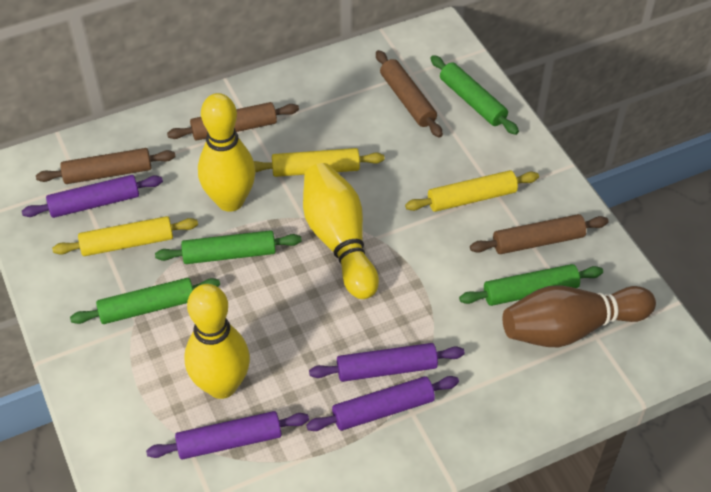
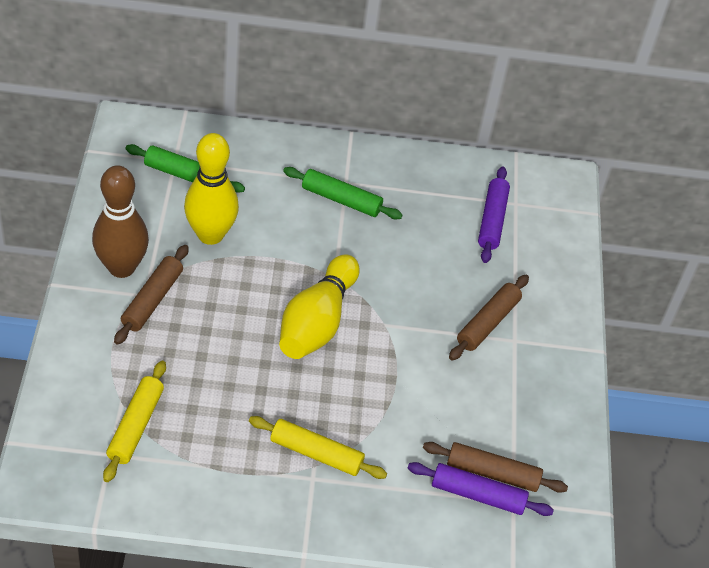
brown rolling pin: 4 -> 3
green rolling pin: 4 -> 2
purple rolling pin: 4 -> 2
yellow bowling pin: 3 -> 2
yellow rolling pin: 3 -> 2

